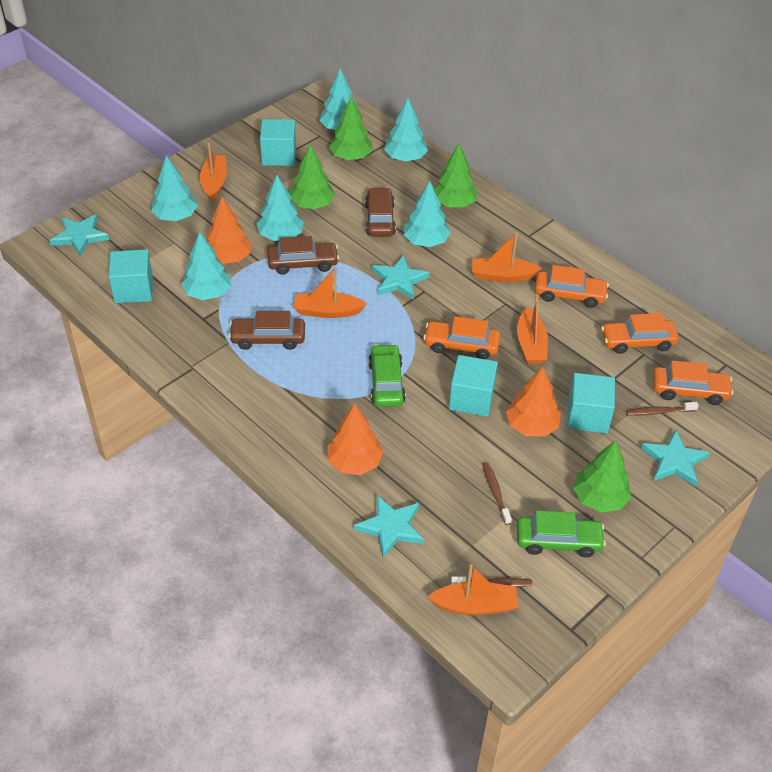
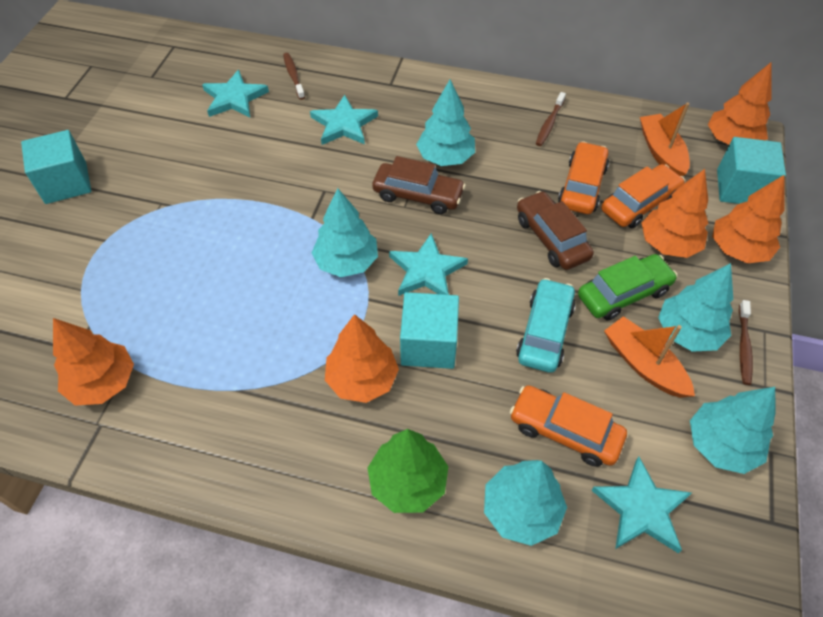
brown car: 3 -> 2
green car: 2 -> 1
green tree: 4 -> 1
orange boat: 5 -> 2
orange car: 4 -> 3
orange tree: 3 -> 5
turquoise car: 0 -> 1
turquoise cube: 4 -> 3
turquoise tree: 6 -> 5

